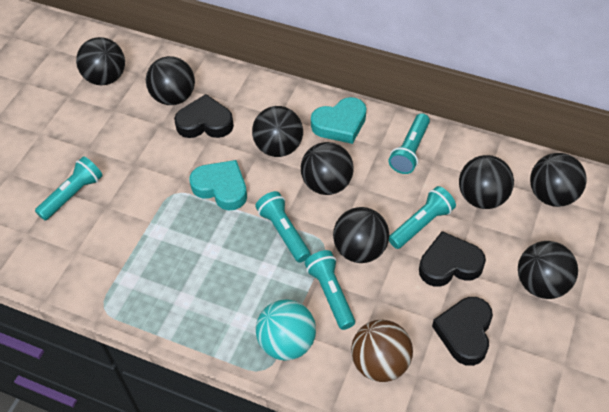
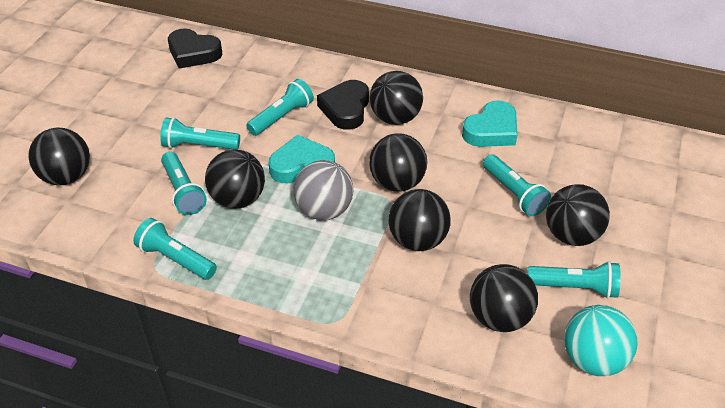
black ball: 8 -> 7
black heart: 3 -> 2
brown ball: 1 -> 0
grey ball: 0 -> 1
turquoise flashlight: 5 -> 6

